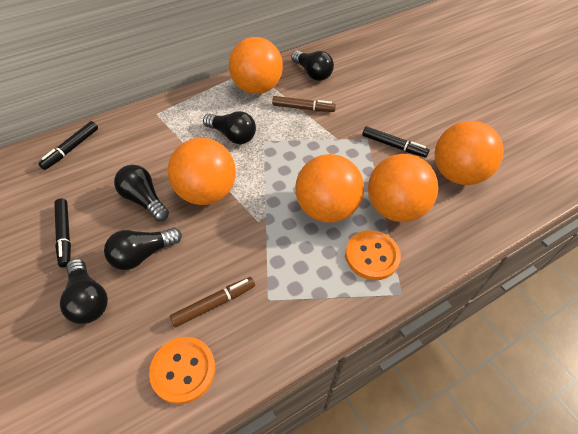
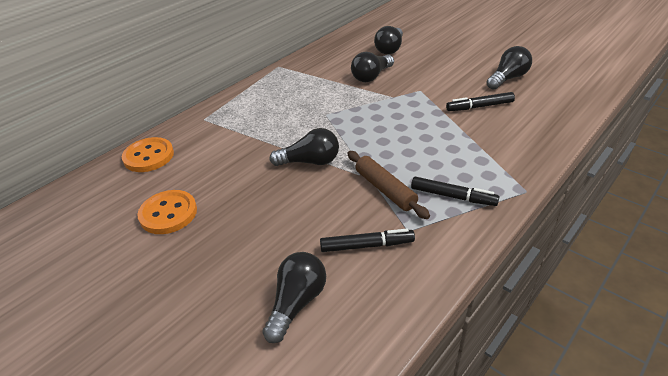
brown marker: 2 -> 0
brown rolling pin: 0 -> 1
orange ball: 5 -> 0

